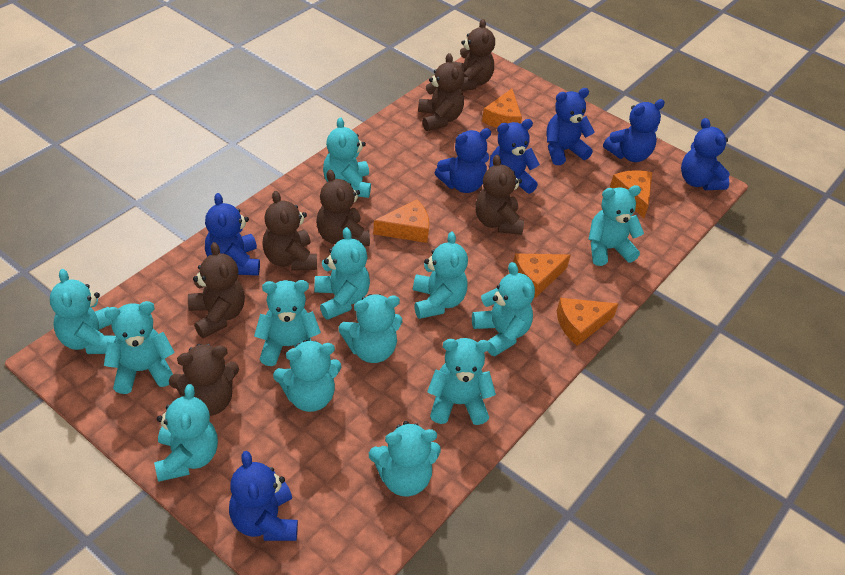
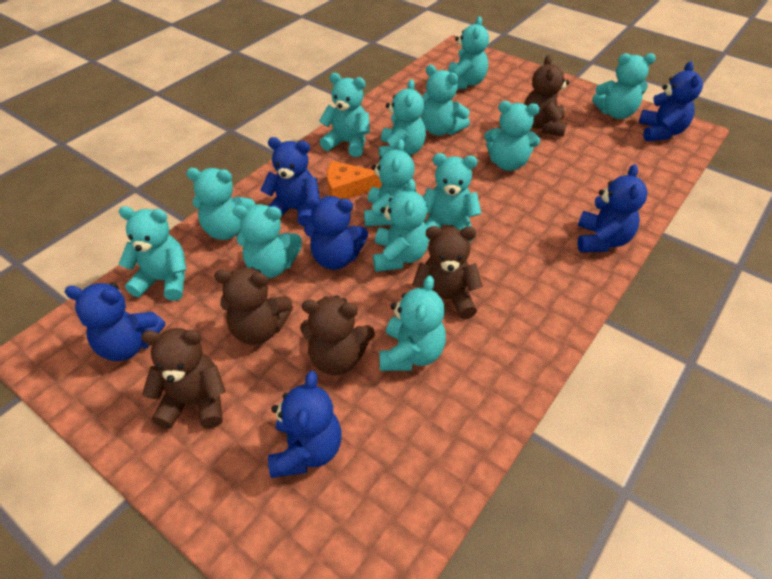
blue teddy bear: 7 -> 6
brown teddy bear: 7 -> 5
orange cheese: 5 -> 1

